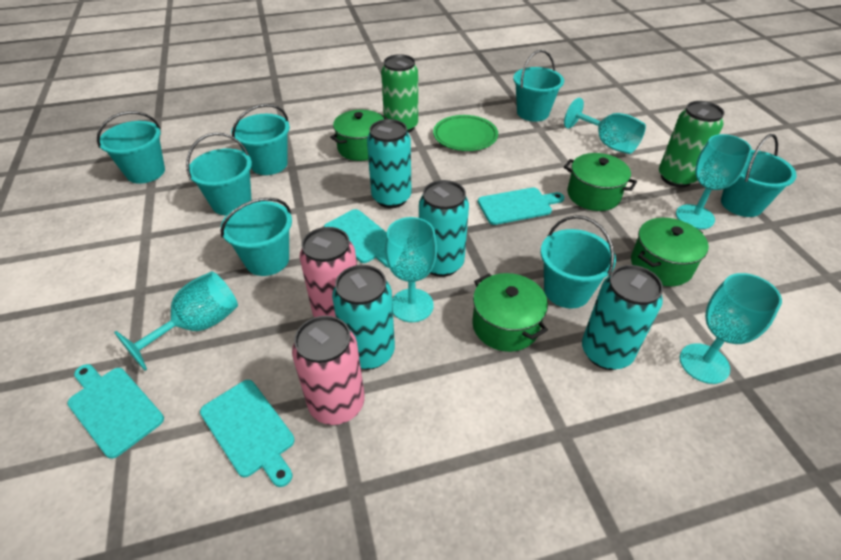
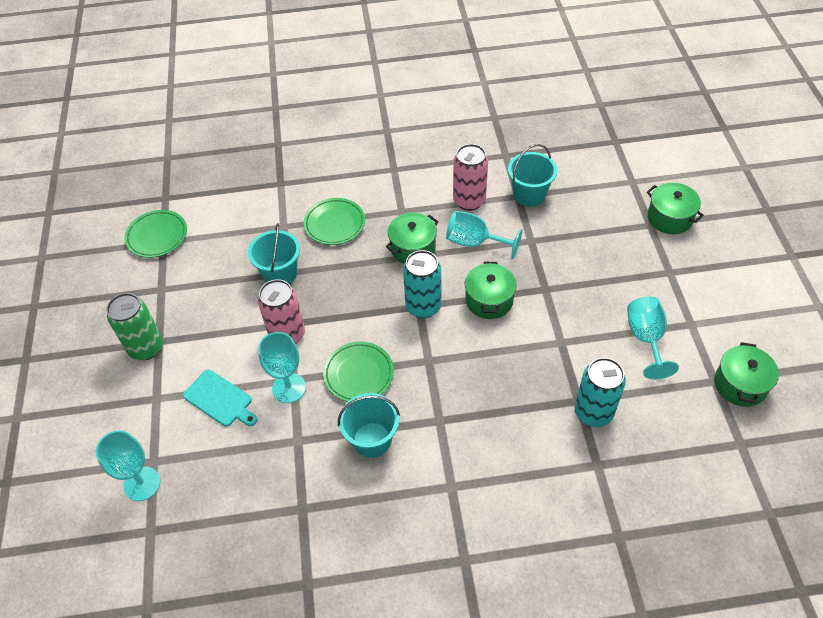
green can: 2 -> 1
green plate: 1 -> 3
turquoise bucket: 7 -> 3
turquoise can: 4 -> 2
turquoise cutting board: 4 -> 1
turquoise goblet: 5 -> 4

